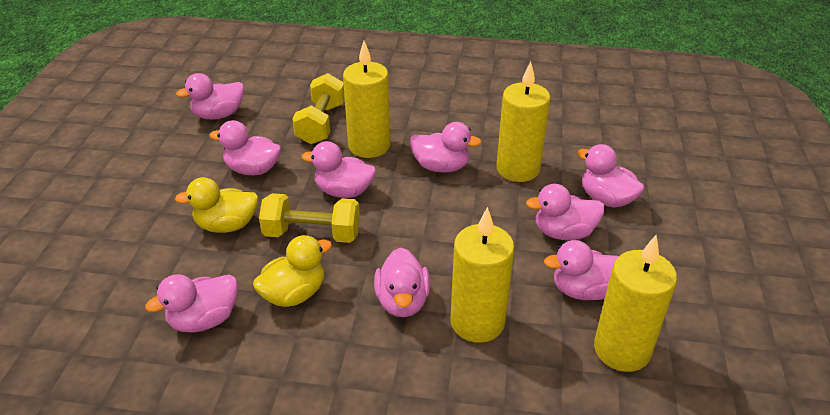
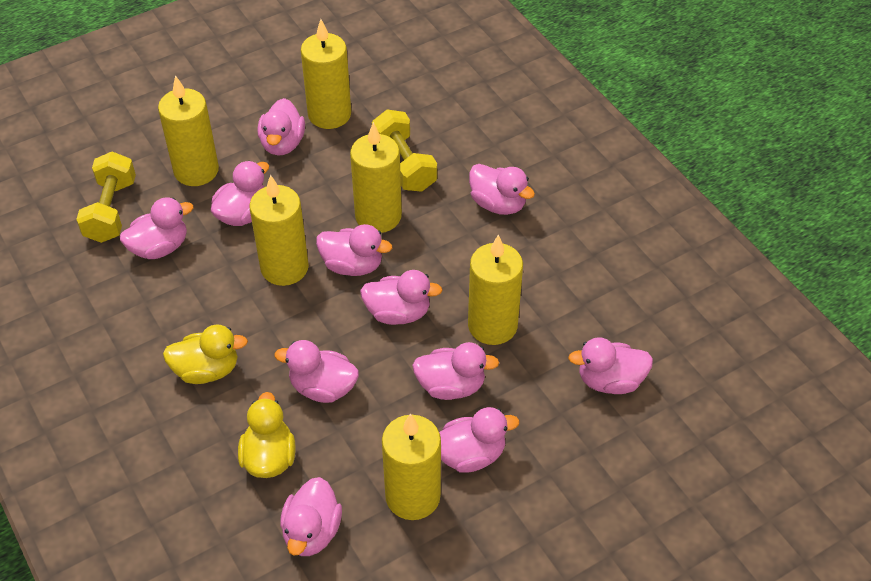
pink duck: 9 -> 11
yellow candle: 4 -> 6

